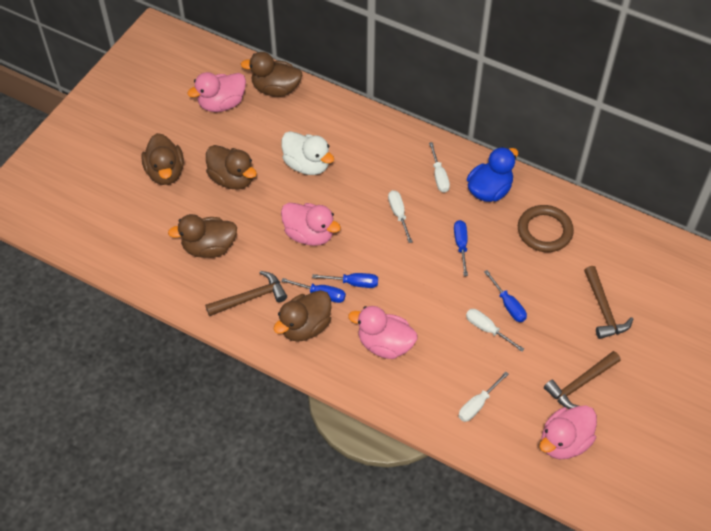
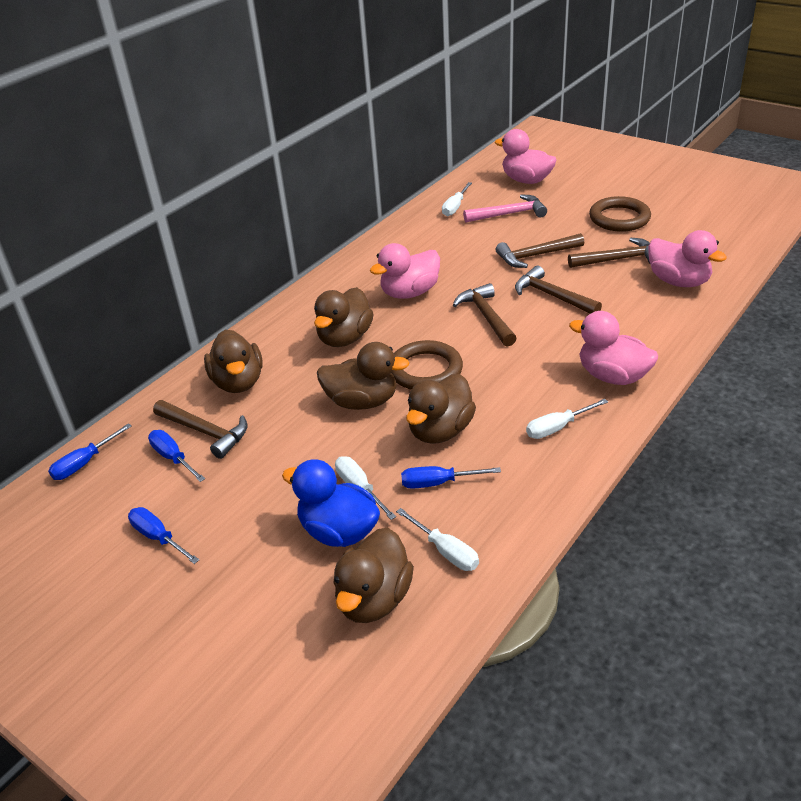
brown hammer: 3 -> 5
brown ring: 1 -> 2
pink hammer: 0 -> 1
white duck: 1 -> 0

